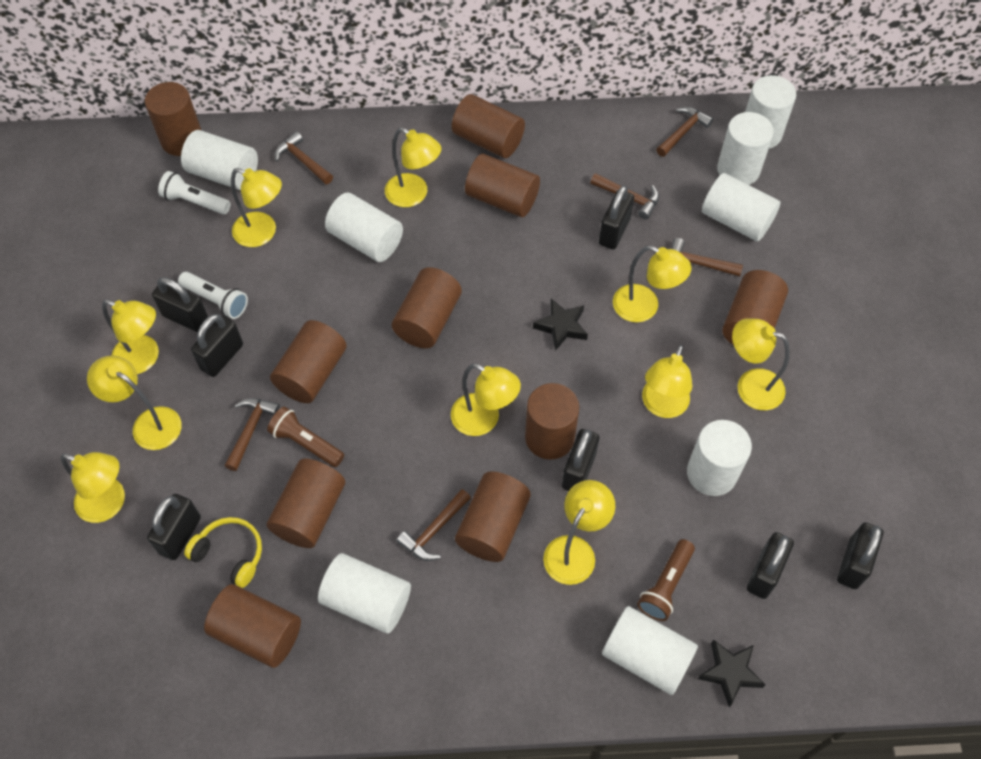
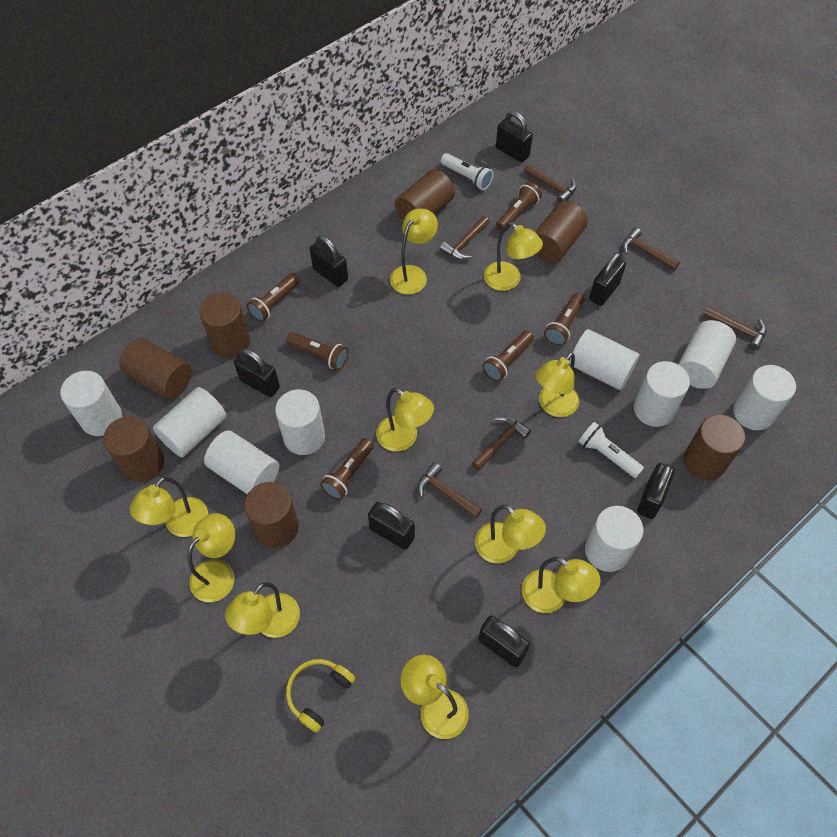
black star: 2 -> 0
brown cylinder: 10 -> 7
brown flashlight: 2 -> 6
white cylinder: 8 -> 9

